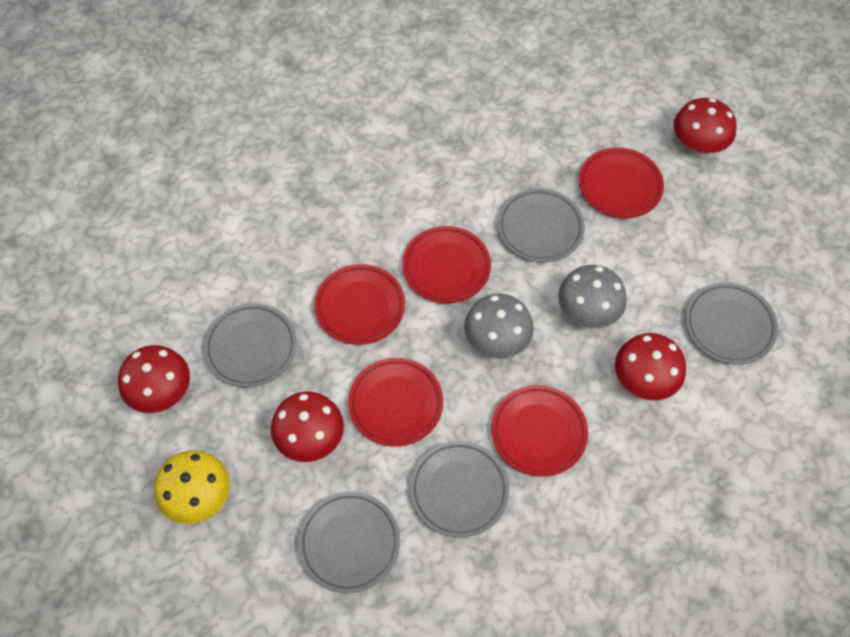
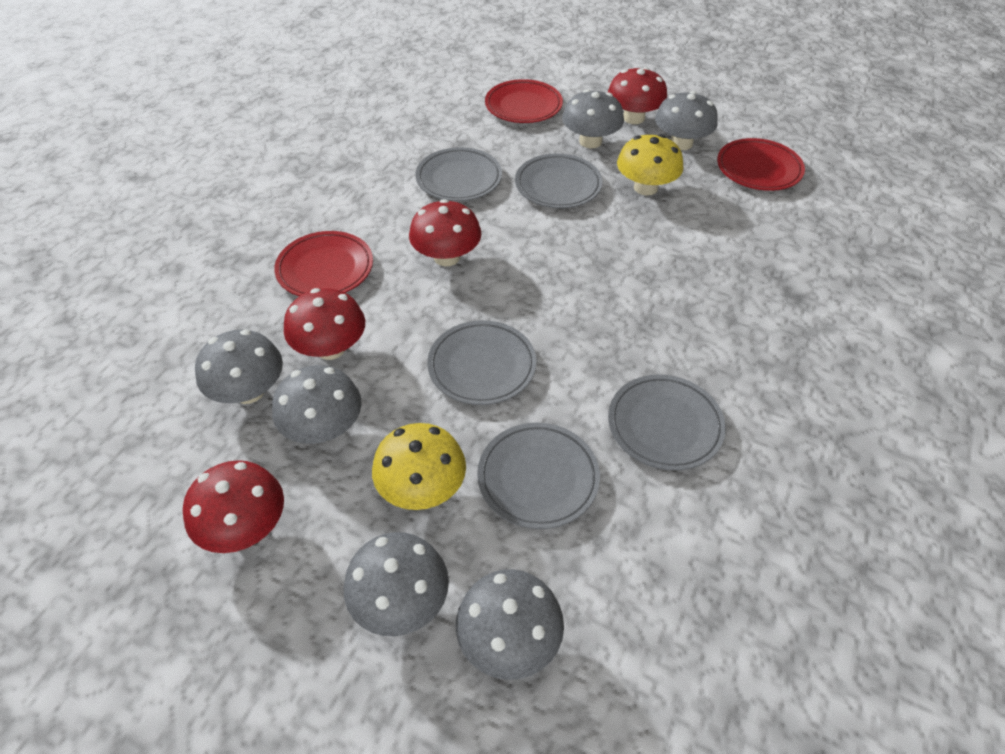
grey mushroom: 2 -> 6
red plate: 5 -> 3
yellow mushroom: 1 -> 2

